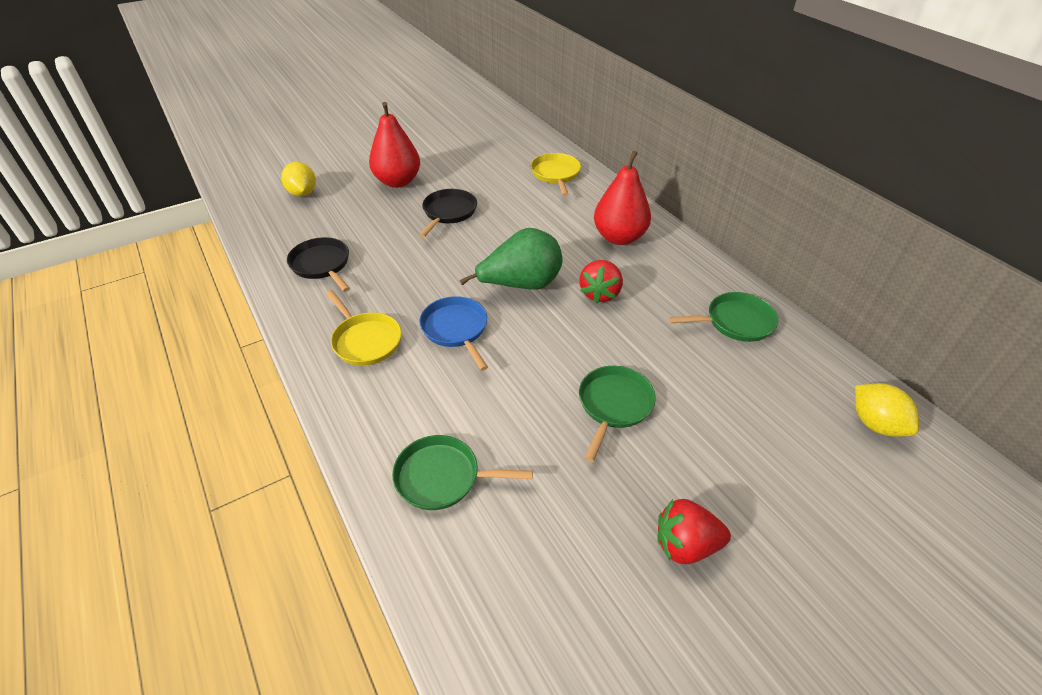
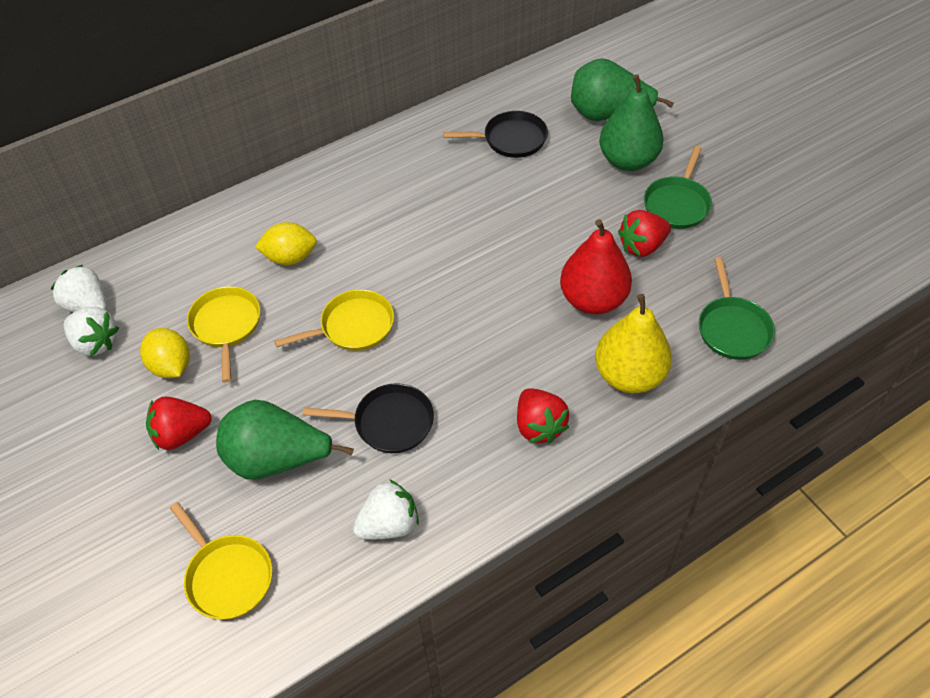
blue pan: 1 -> 0
green pan: 3 -> 2
green pear: 1 -> 3
red pear: 2 -> 1
red strawberry: 2 -> 3
white strawberry: 0 -> 3
yellow pan: 2 -> 3
yellow pear: 0 -> 1

